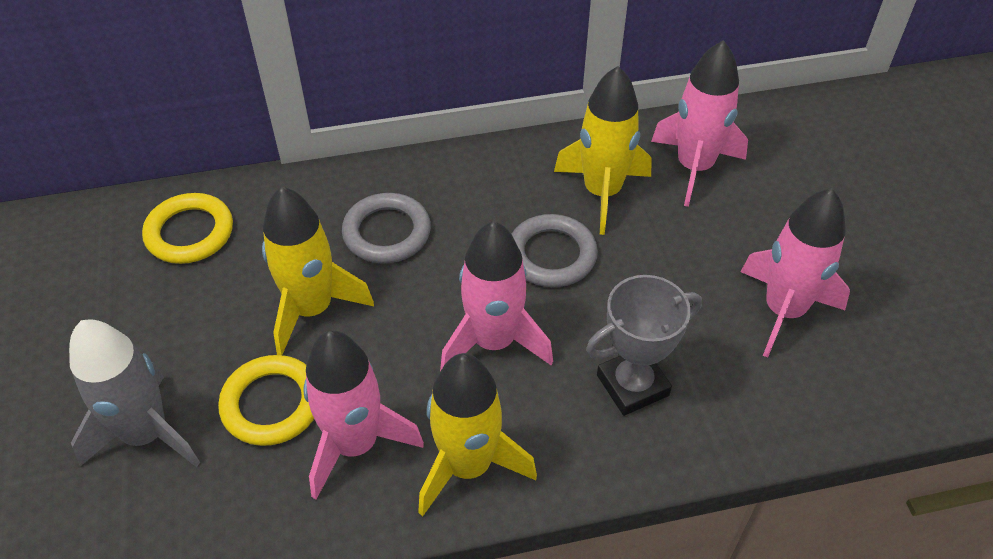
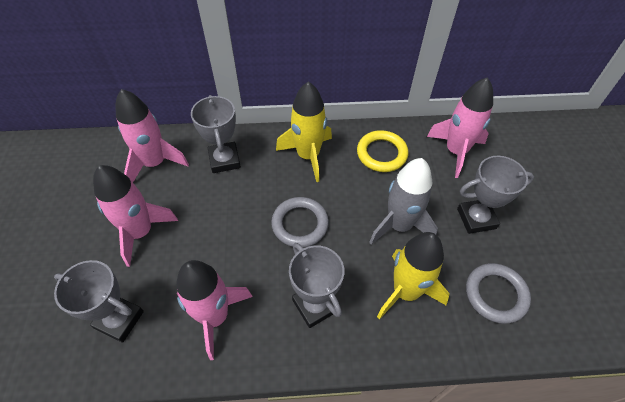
grey trophy: 1 -> 4
yellow ring: 2 -> 1
yellow rocket: 3 -> 2

